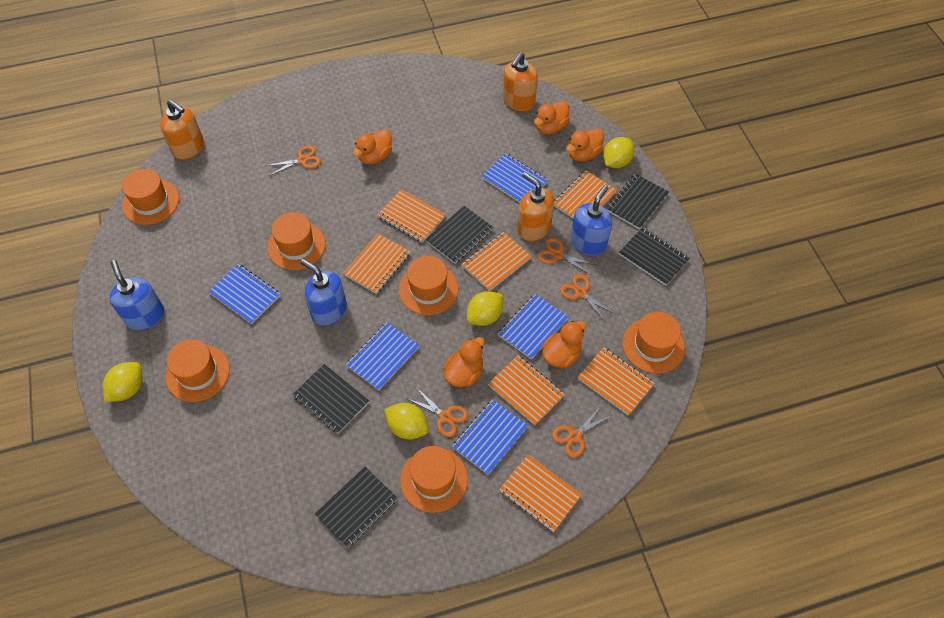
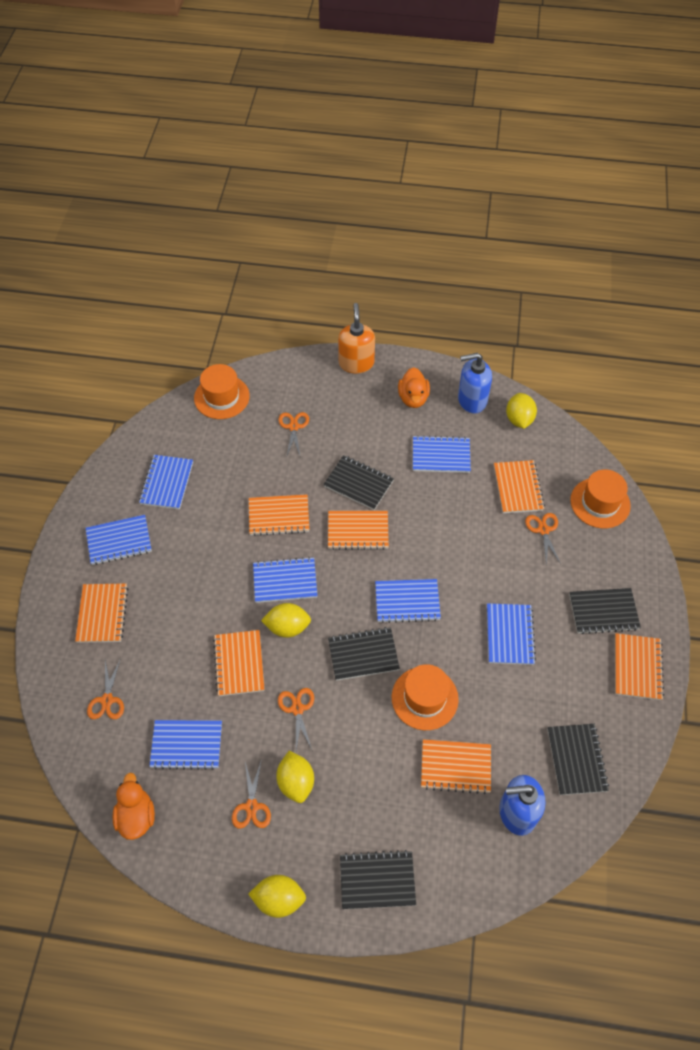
blue notebook: 5 -> 7
blue soap dispenser: 3 -> 2
orange duck: 5 -> 2
orange hat: 6 -> 3
orange soap dispenser: 3 -> 1

